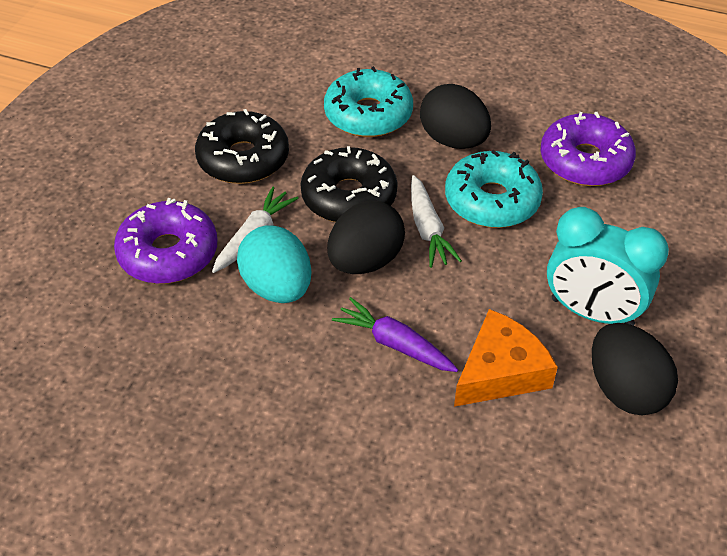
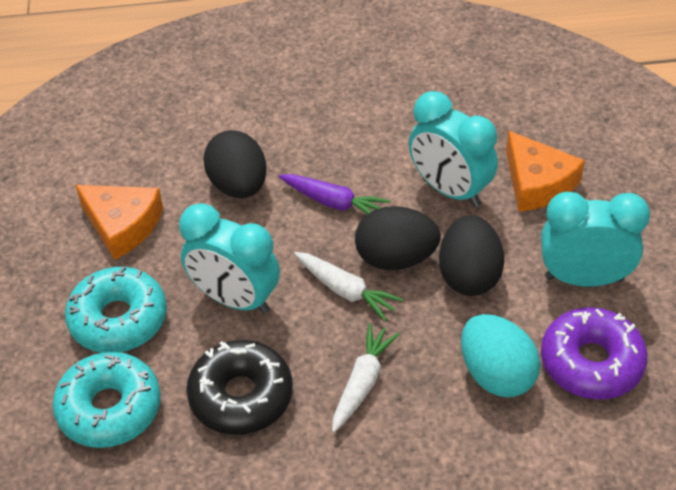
black donut: 2 -> 1
orange cheese: 1 -> 2
purple donut: 2 -> 1
turquoise clock: 1 -> 3

